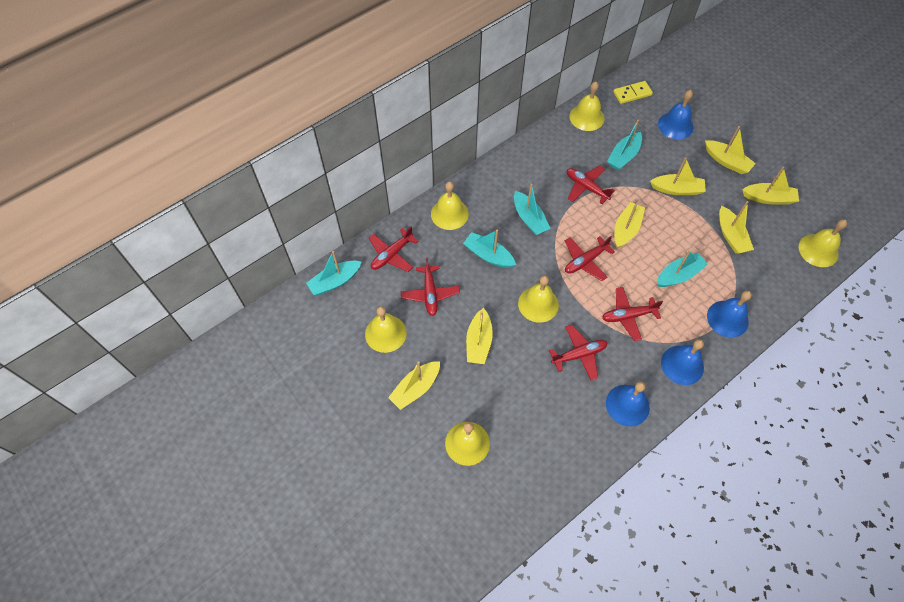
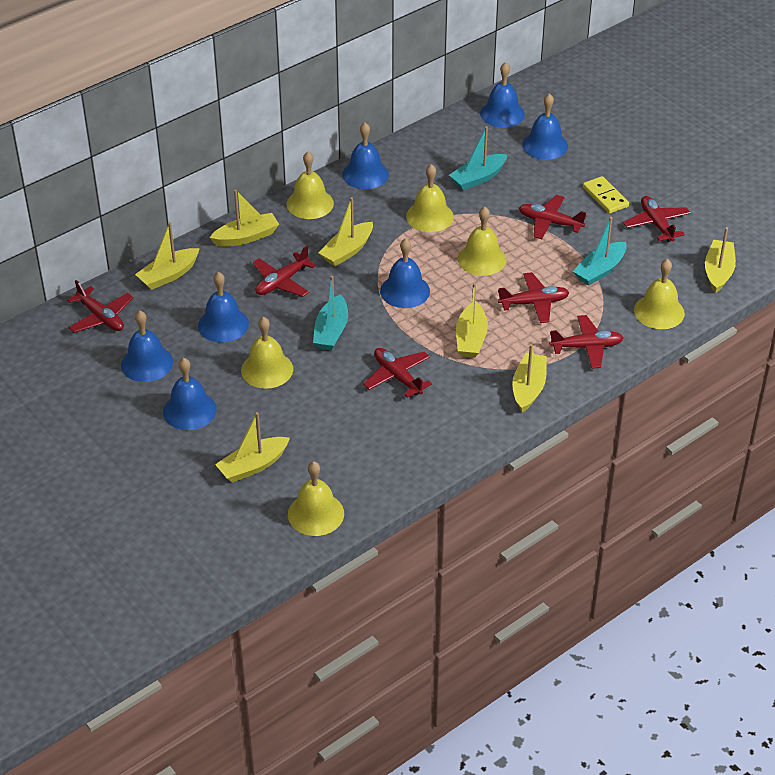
blue bell: 4 -> 7
red plane: 6 -> 7
turquoise boat: 5 -> 3

